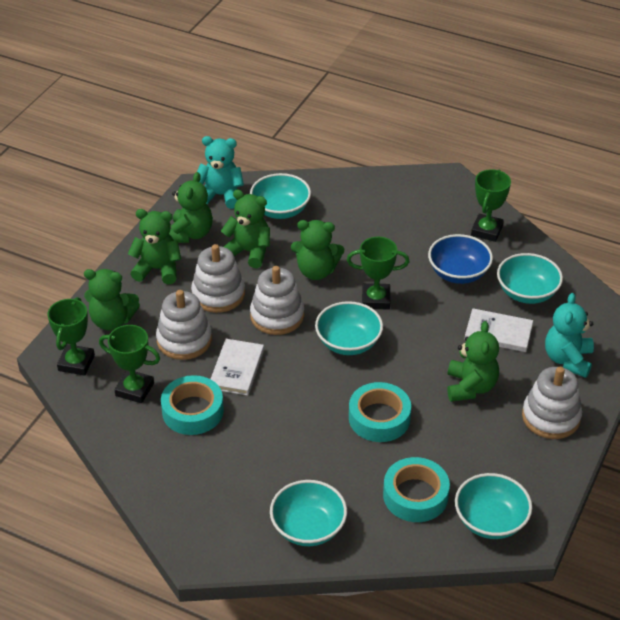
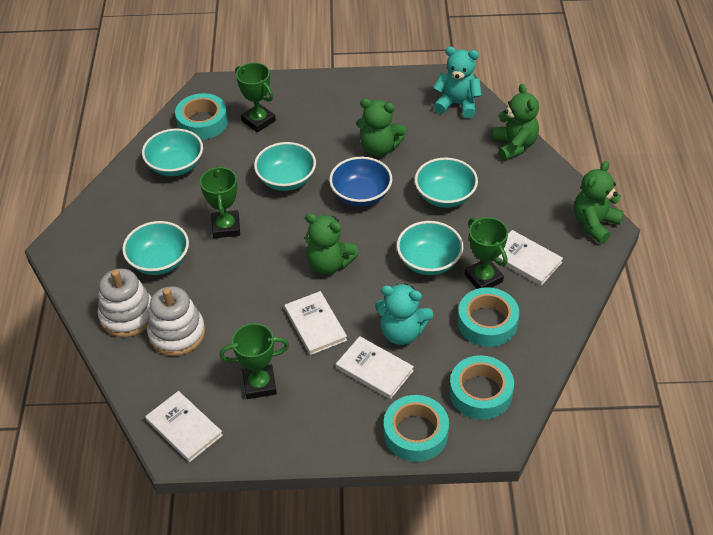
green teddy bear: 6 -> 4
turquoise tape: 3 -> 4
white book: 2 -> 4
white stacking toy: 4 -> 2

